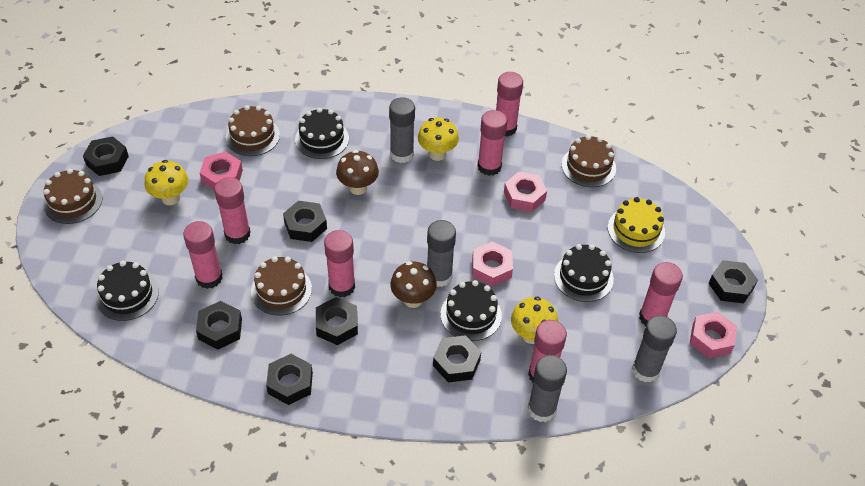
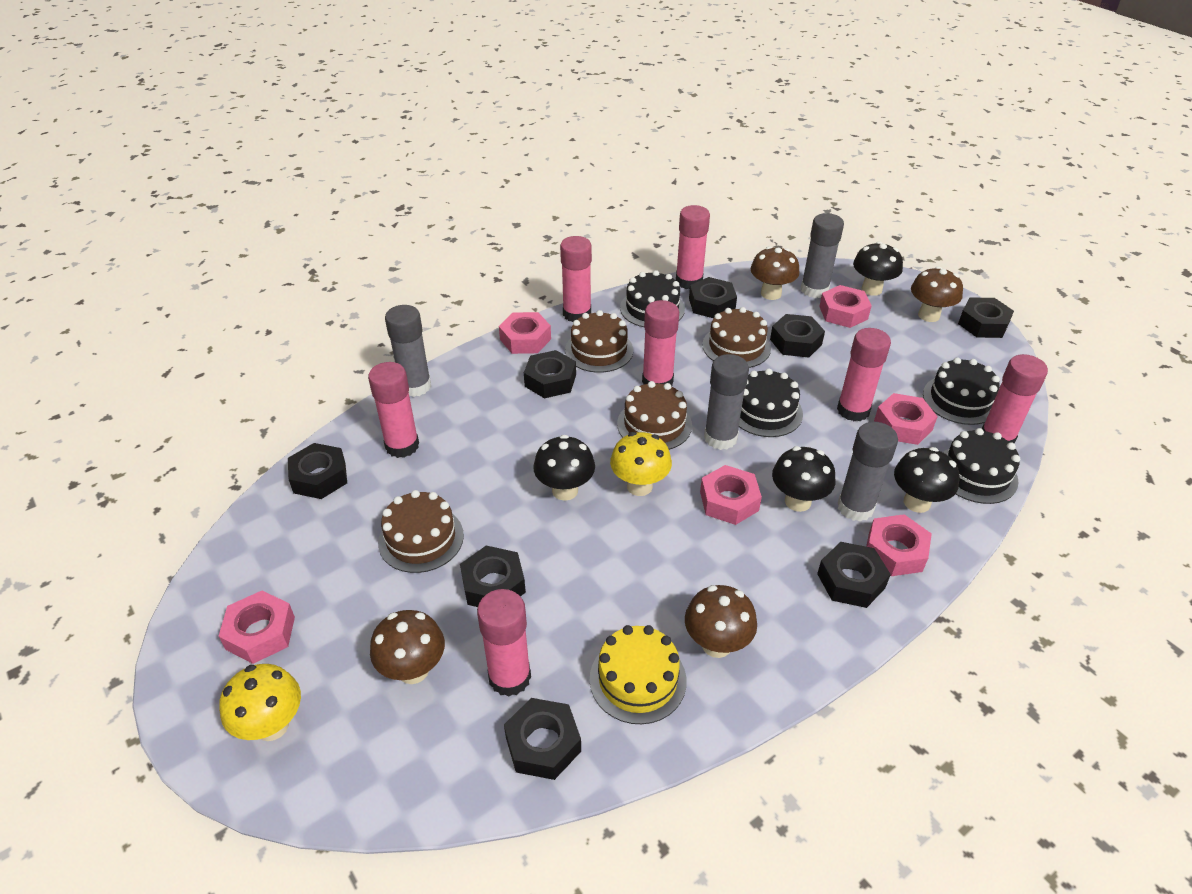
black mushroom: 0 -> 4
black nut: 7 -> 8
brown mushroom: 2 -> 4
pink nut: 4 -> 6
yellow mushroom: 3 -> 2

